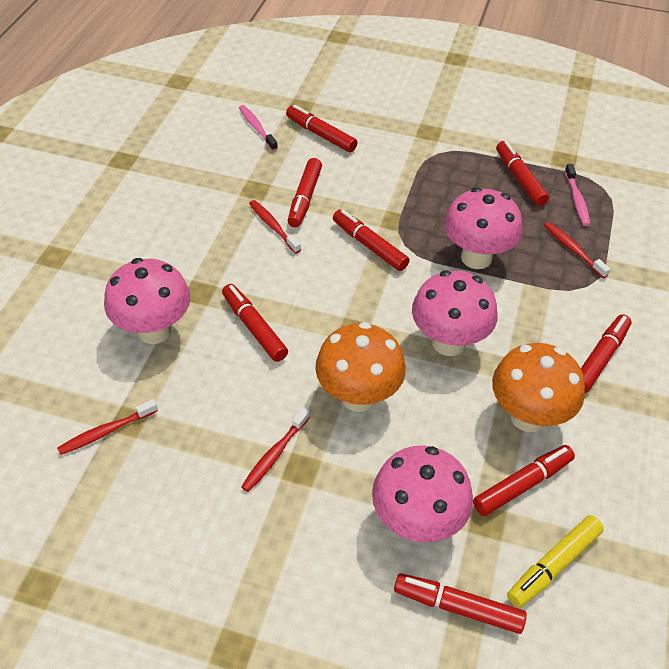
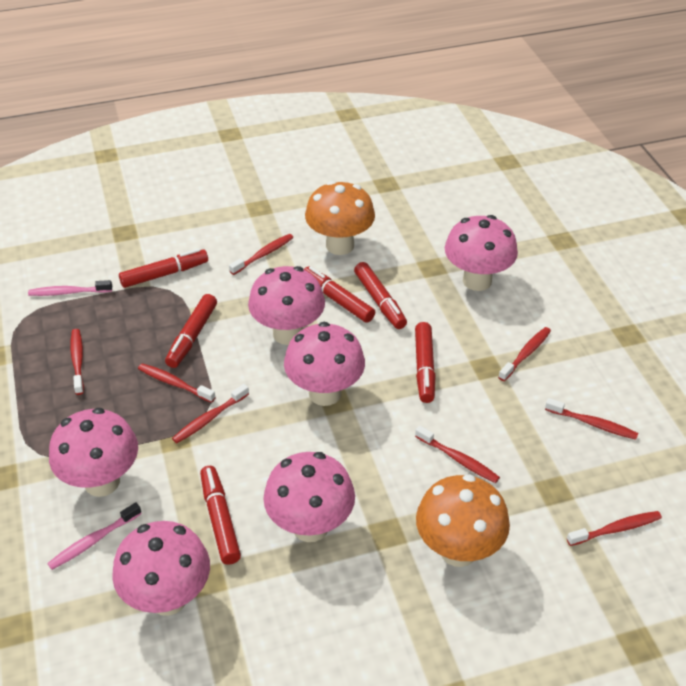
pink mushroom: 4 -> 6
red marker: 8 -> 6
red toothbrush: 4 -> 8
yellow marker: 1 -> 0

